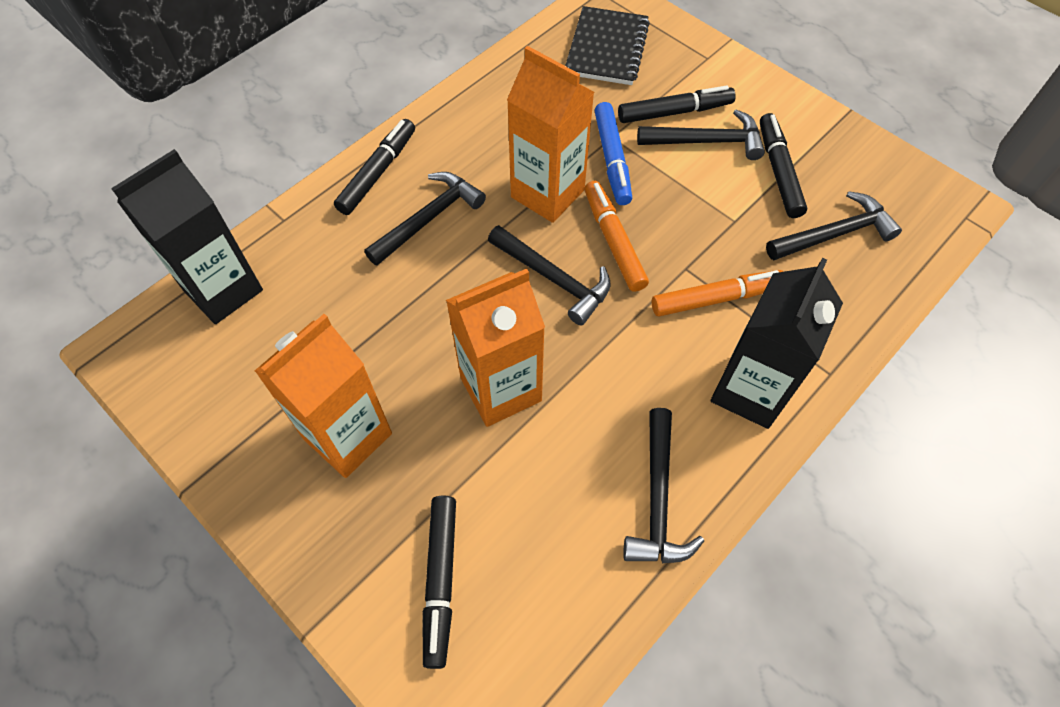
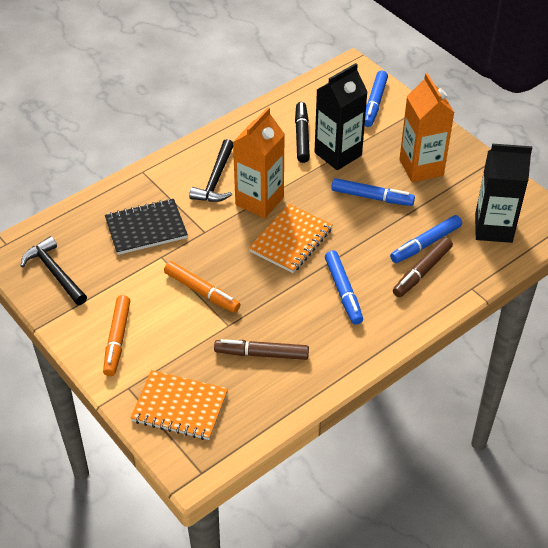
black hammer: 5 -> 2
black marker: 4 -> 1
blue marker: 1 -> 4
brown marker: 0 -> 2
orange carton: 3 -> 2
orange notebook: 0 -> 2

